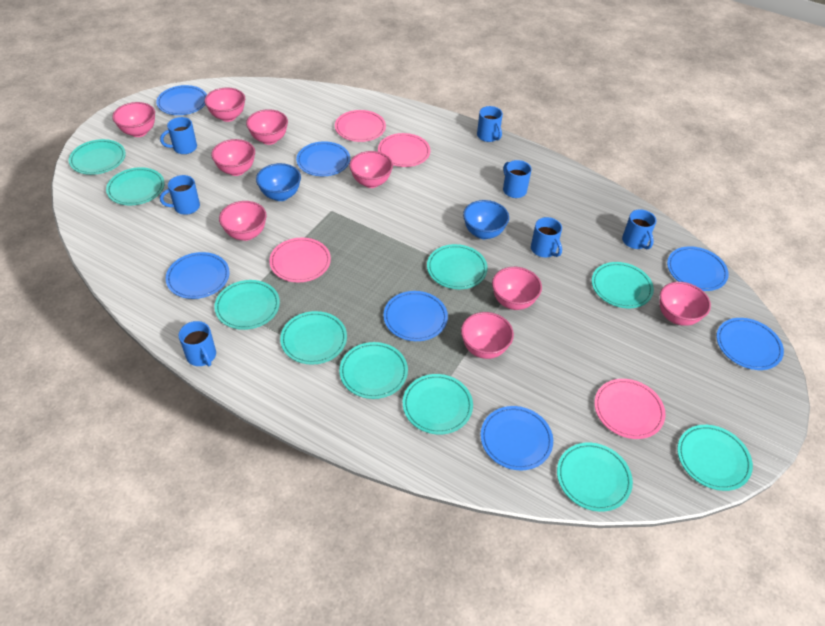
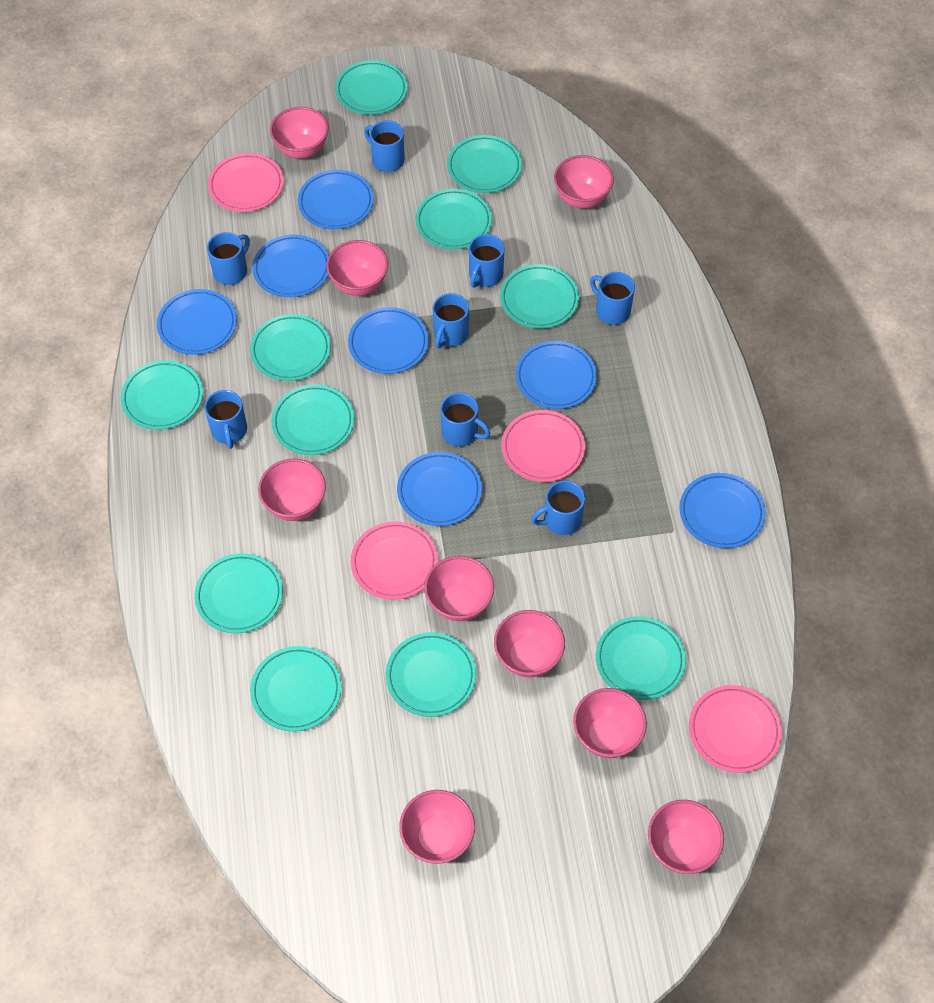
blue bowl: 2 -> 0
blue mug: 7 -> 8
turquoise plate: 10 -> 11

